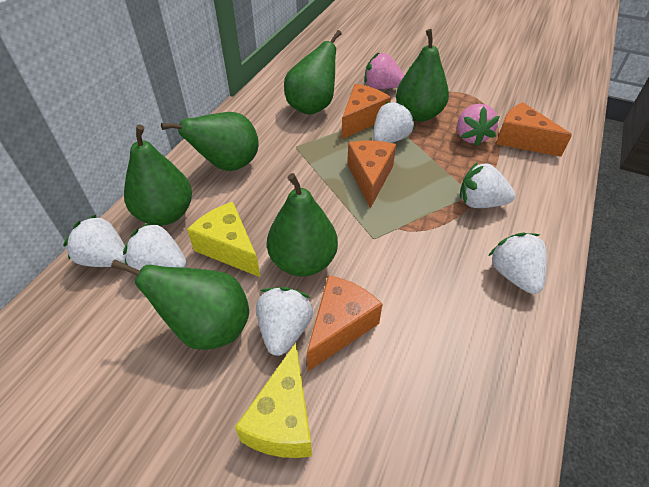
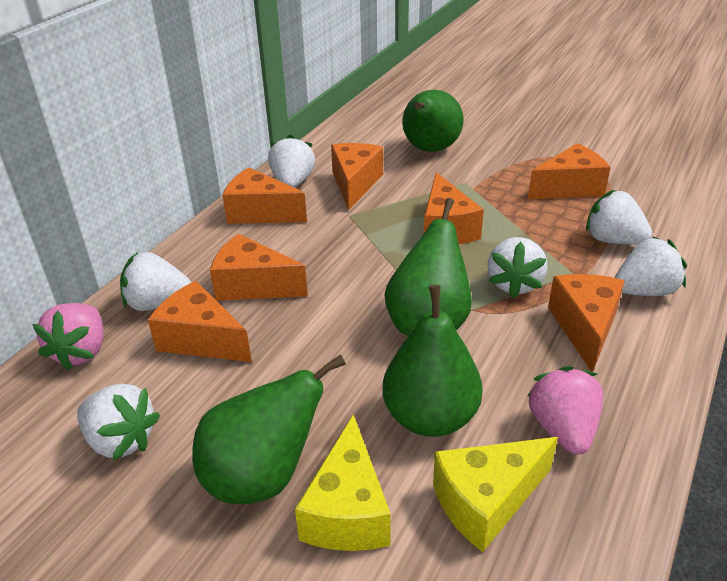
green pear: 6 -> 4
orange cheese: 4 -> 7

